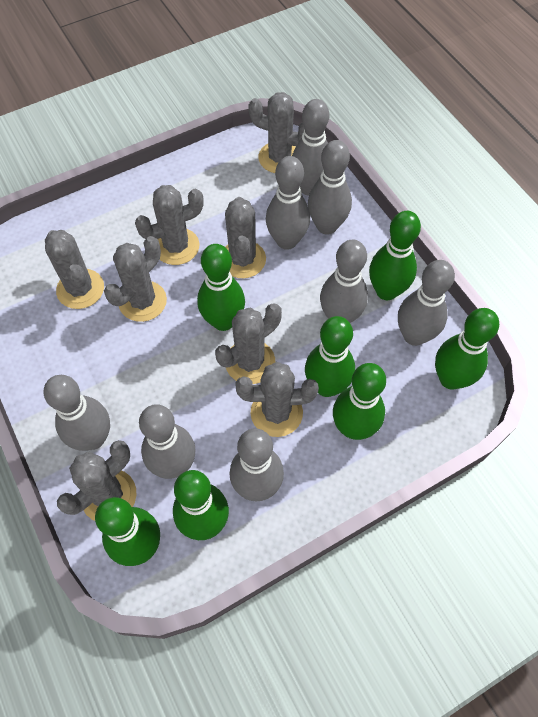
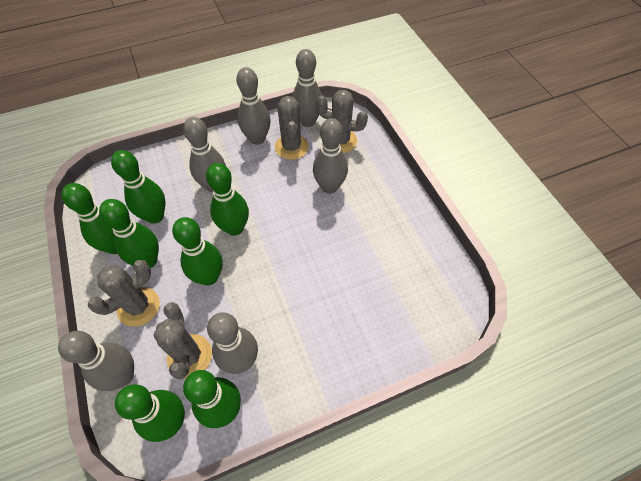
grey bowling pin: 8 -> 6
grey cactus: 8 -> 4

